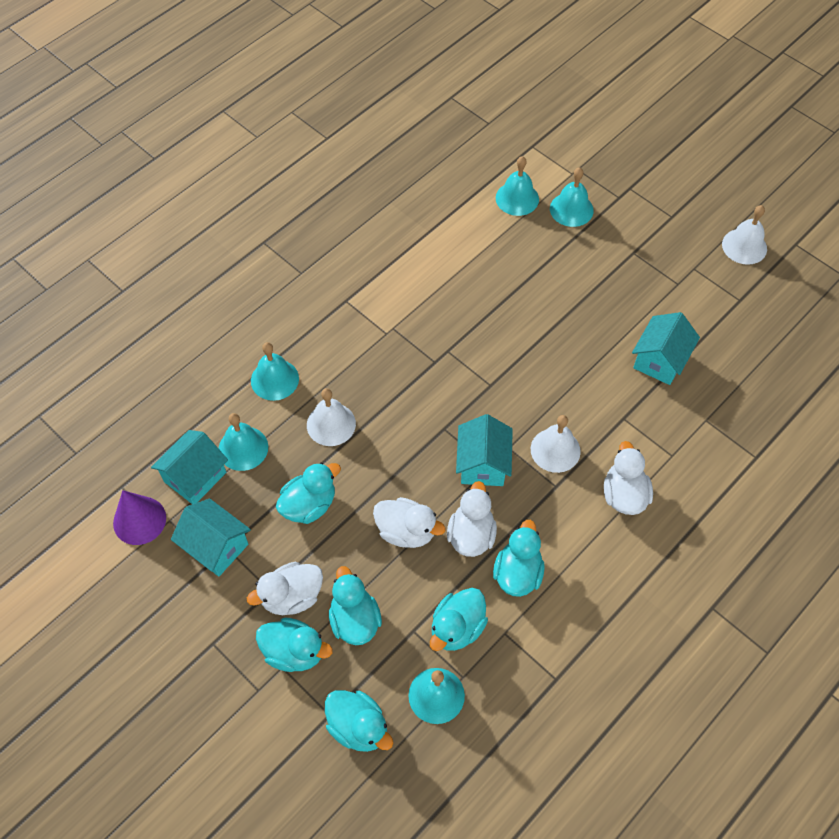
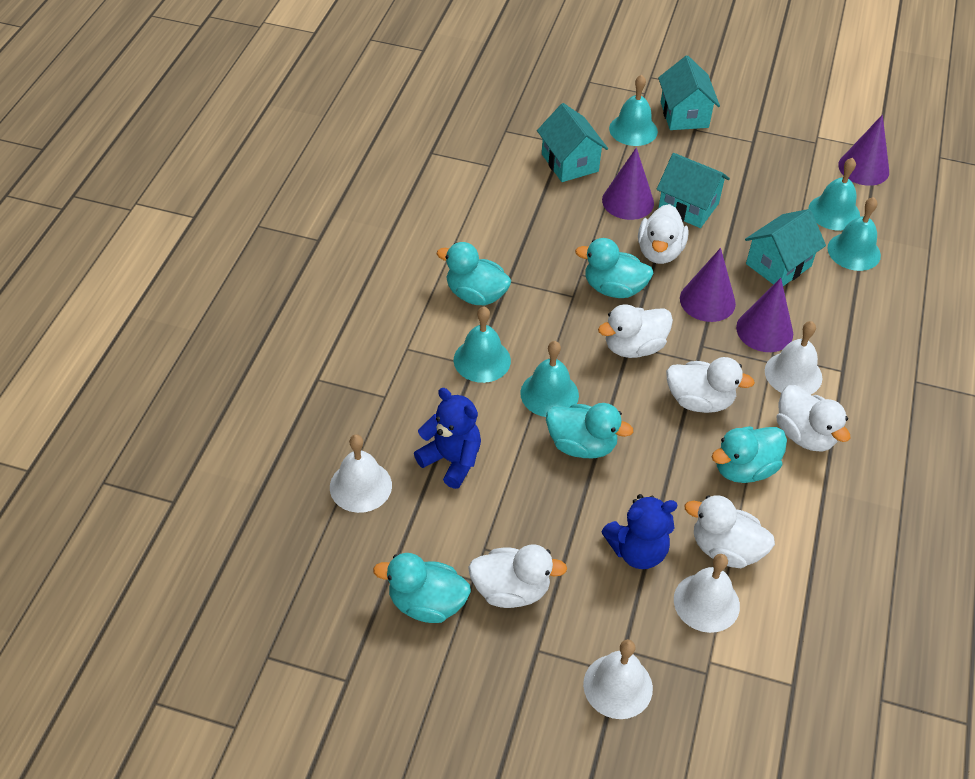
blue teddy bear: 0 -> 2
purple cone: 1 -> 4
turquoise duck: 6 -> 5
white bell: 3 -> 4
white duck: 4 -> 6

